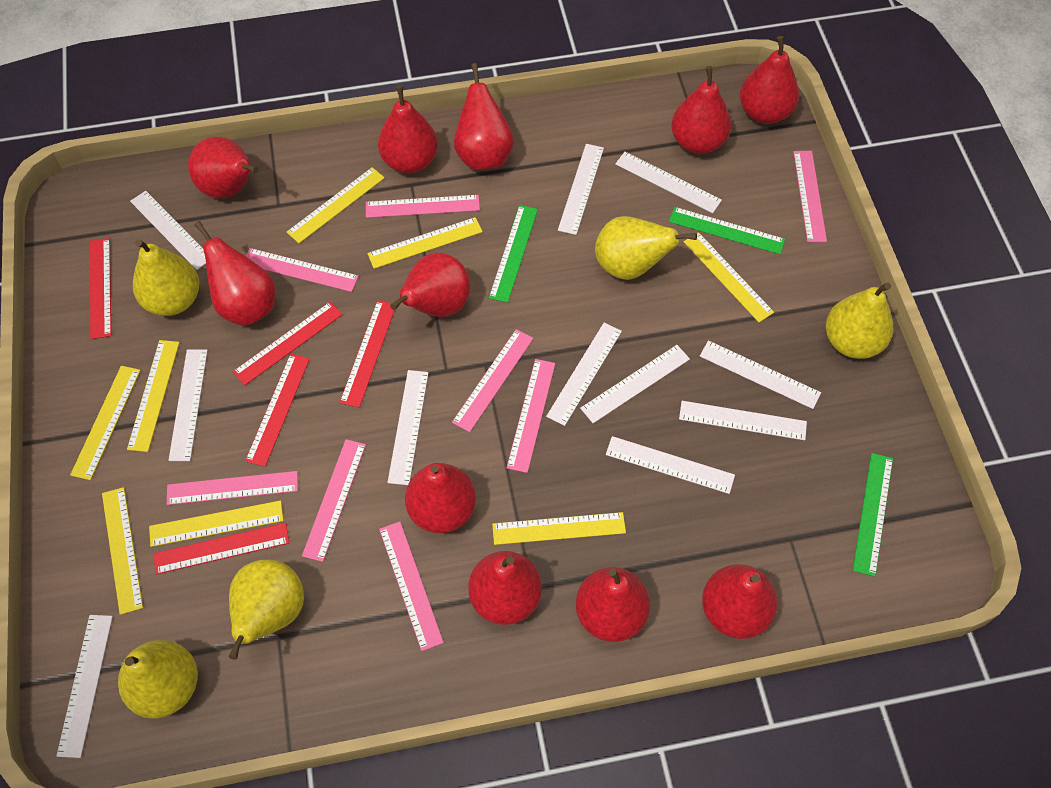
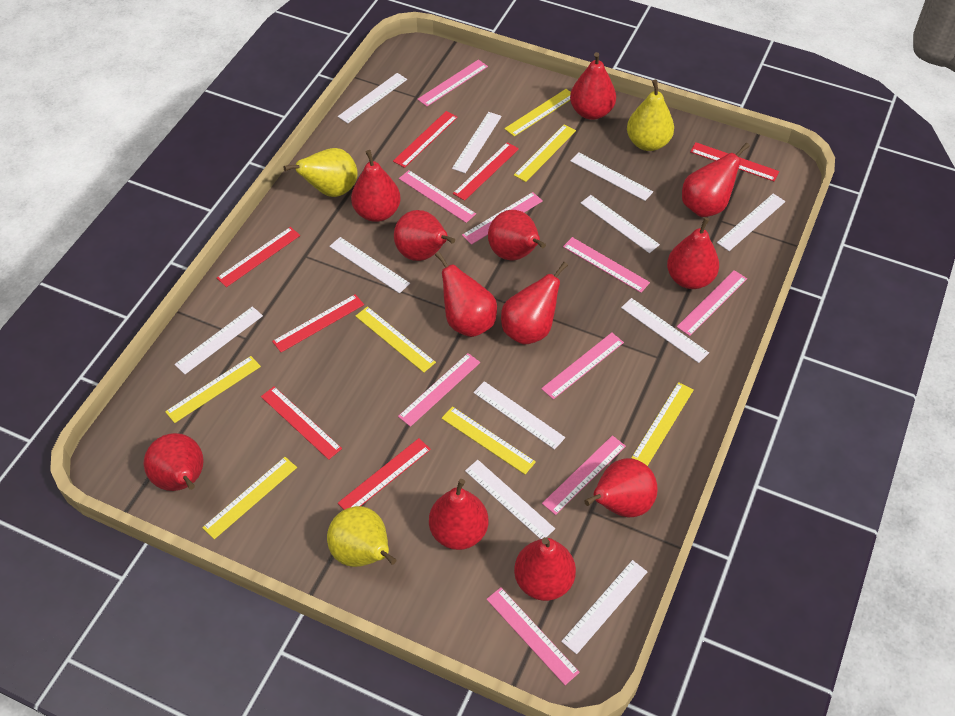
green ruler: 3 -> 0
pink ruler: 8 -> 9
red pear: 11 -> 12
red ruler: 5 -> 7
yellow pear: 5 -> 3
yellow ruler: 8 -> 7

